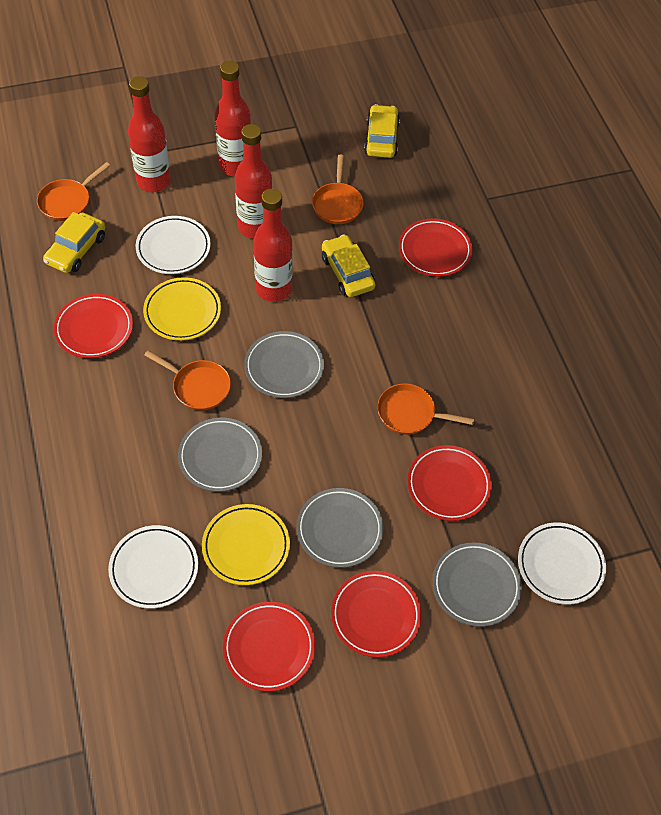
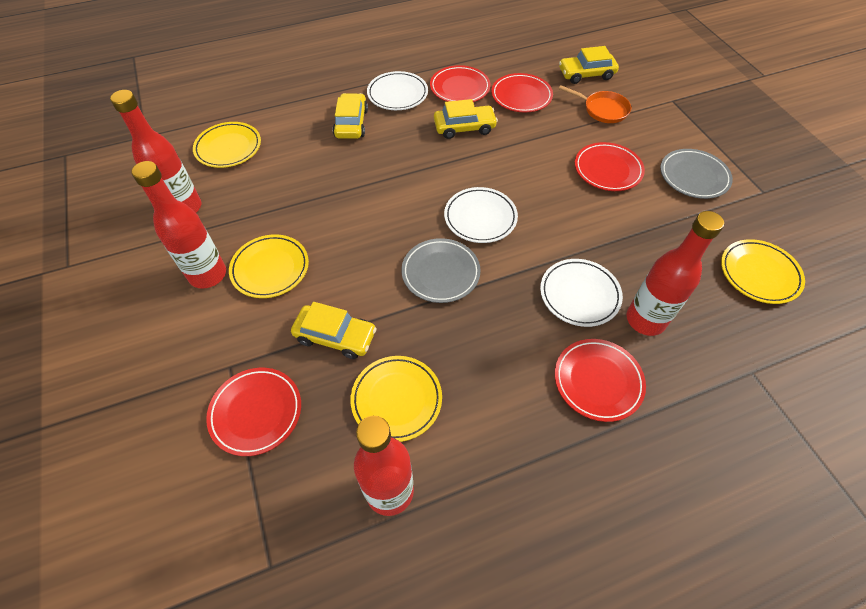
grey plate: 4 -> 2
orange pan: 4 -> 1
yellow car: 3 -> 4
yellow plate: 2 -> 4

